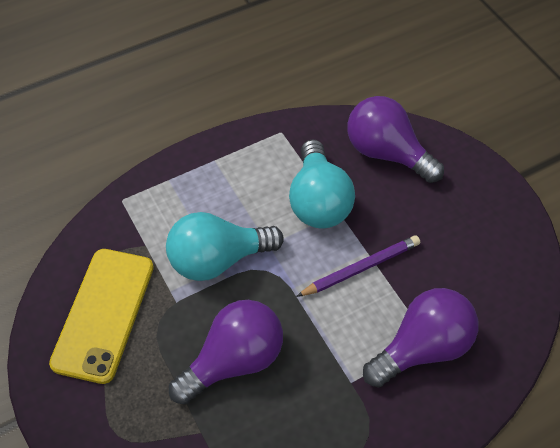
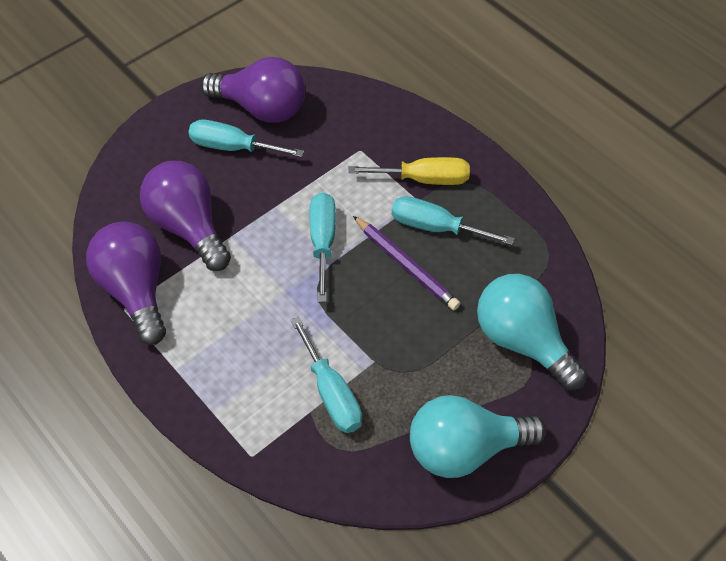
turquoise screwdriver: 0 -> 4
yellow phone: 1 -> 0
yellow screwdriver: 0 -> 1

